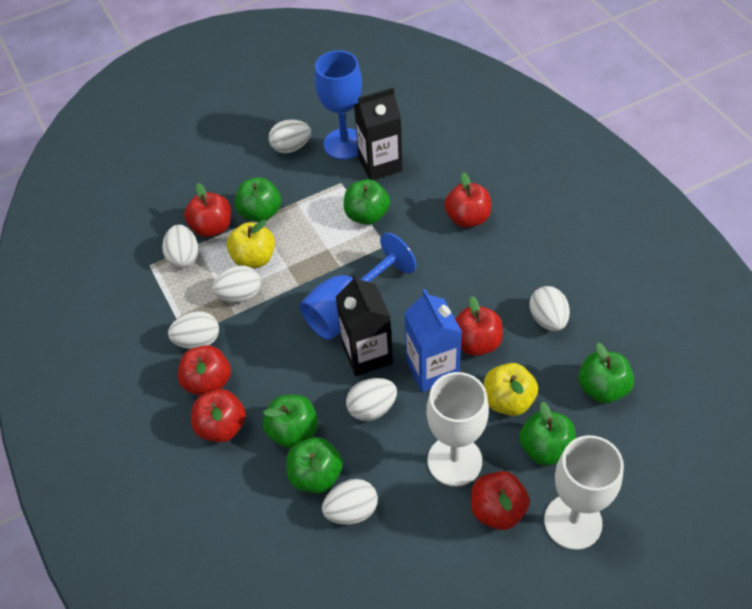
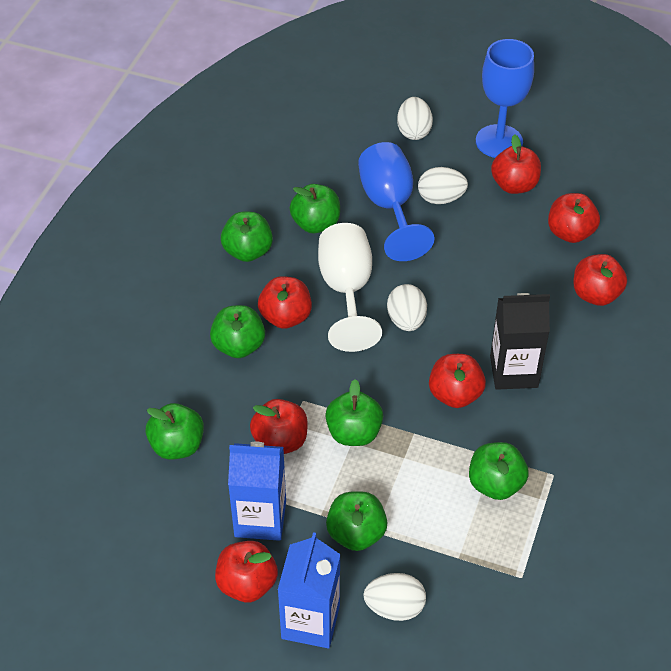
black carton: 2 -> 1
blue carton: 1 -> 2
green apple: 6 -> 7
red apple: 6 -> 7
white egg: 7 -> 4
white goblet: 2 -> 1
yellow apple: 2 -> 0

